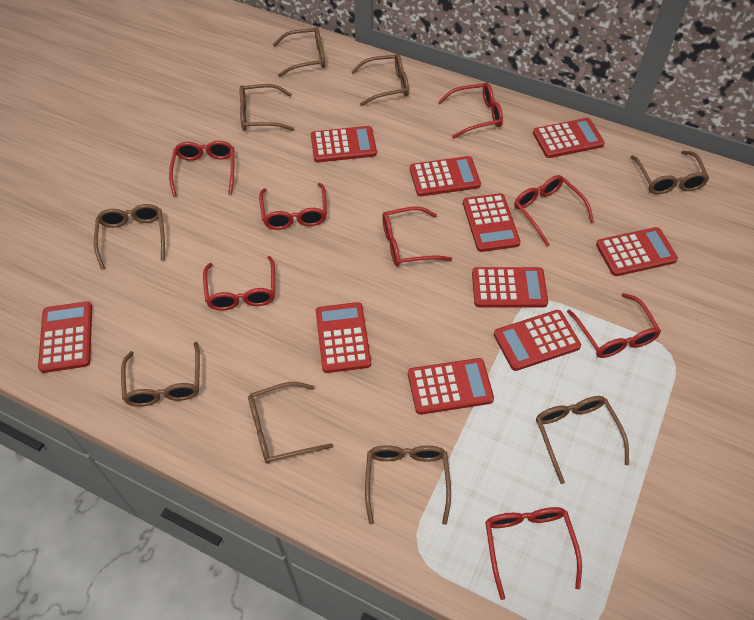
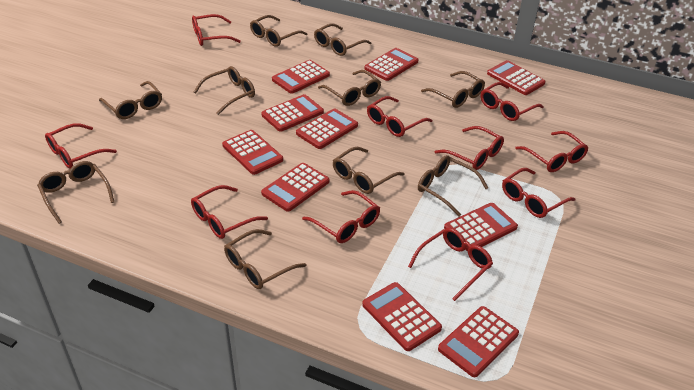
brown glasses: 9 -> 10
red glasses: 8 -> 10

